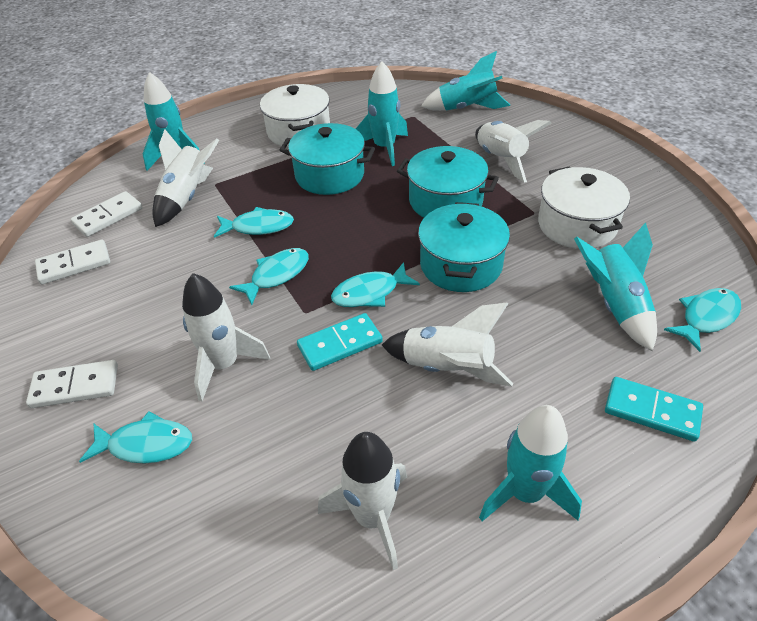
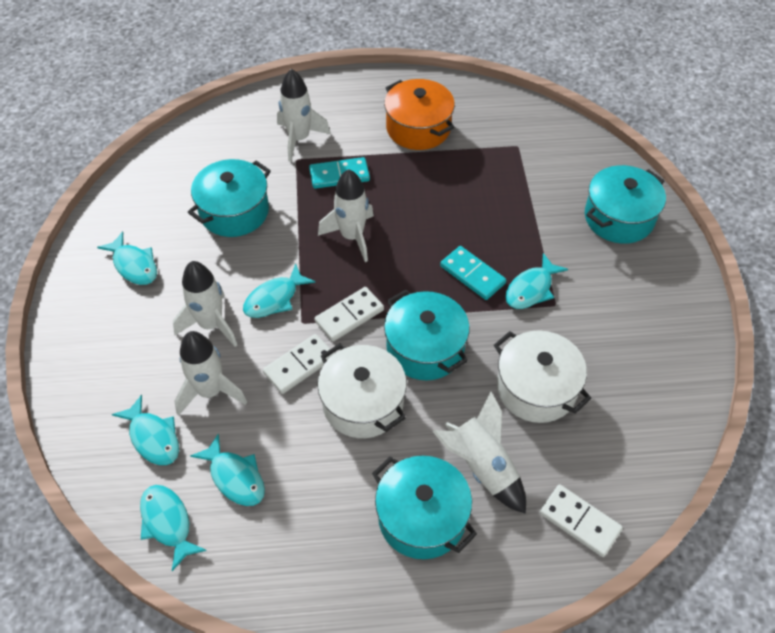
orange pot: 0 -> 1
turquoise fish: 5 -> 6
turquoise pot: 3 -> 4
turquoise rocket: 5 -> 0

